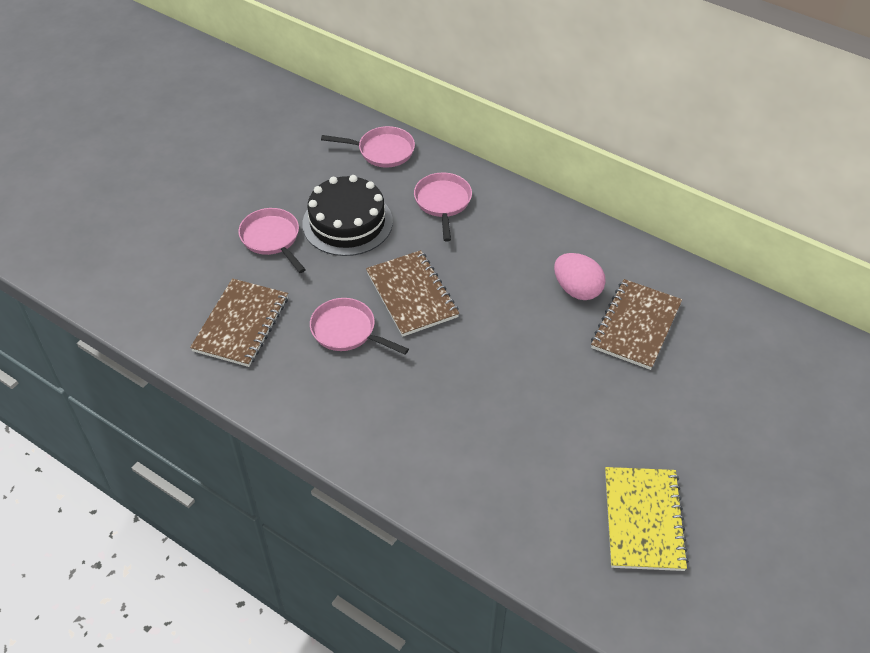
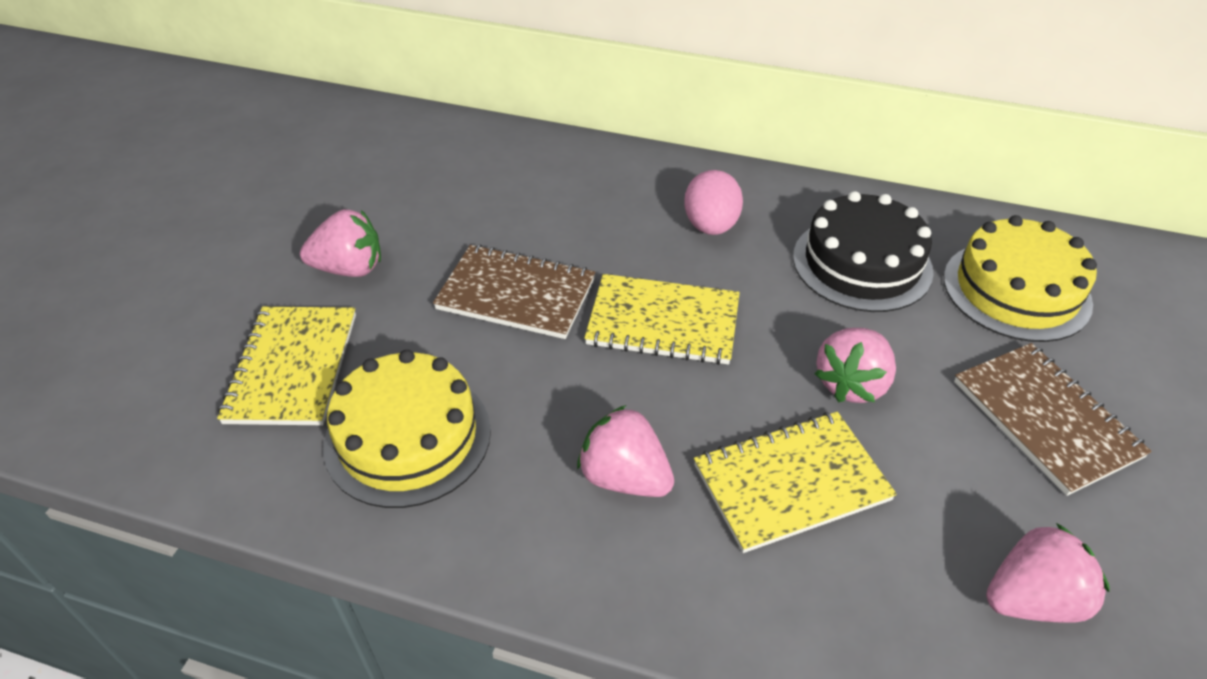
brown notebook: 3 -> 2
pink pan: 4 -> 0
pink strawberry: 0 -> 4
yellow cake: 0 -> 2
yellow notebook: 1 -> 3

